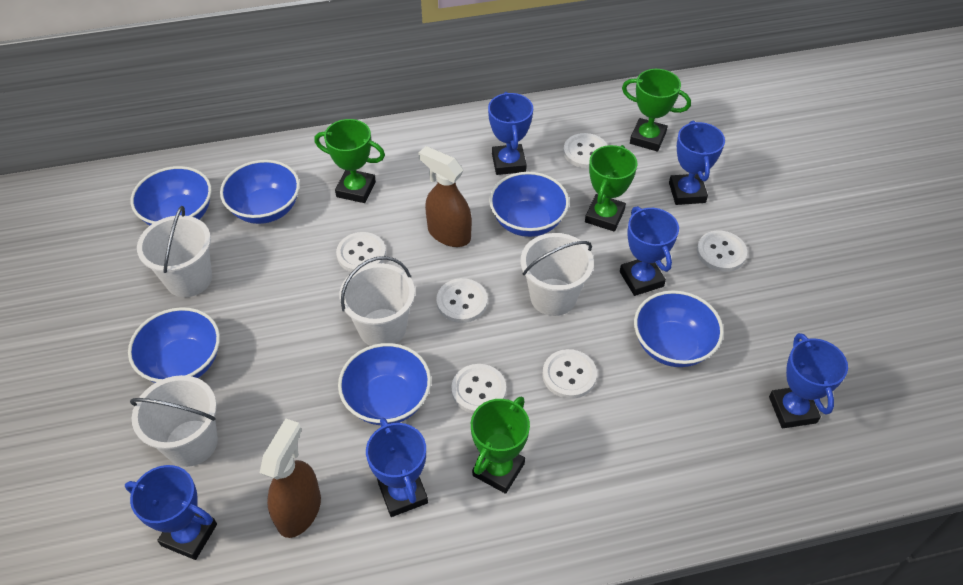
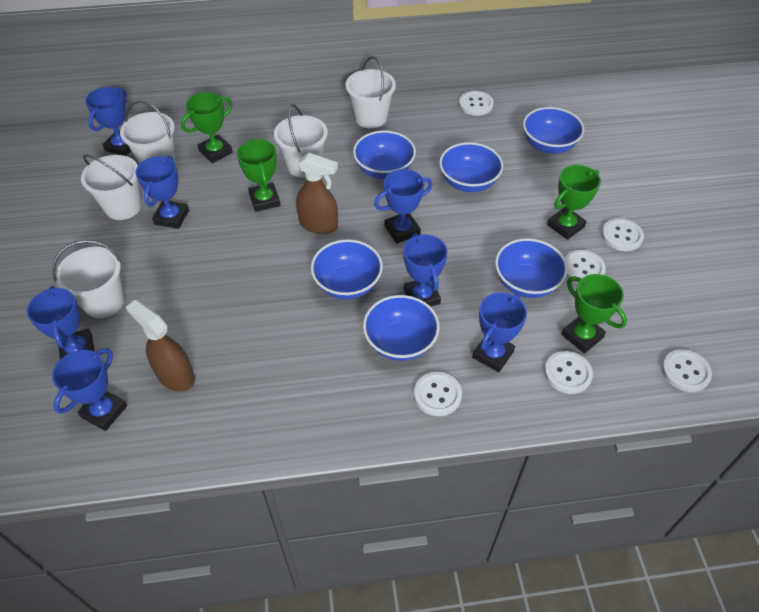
blue trophy: 6 -> 7
white bucket: 4 -> 5

